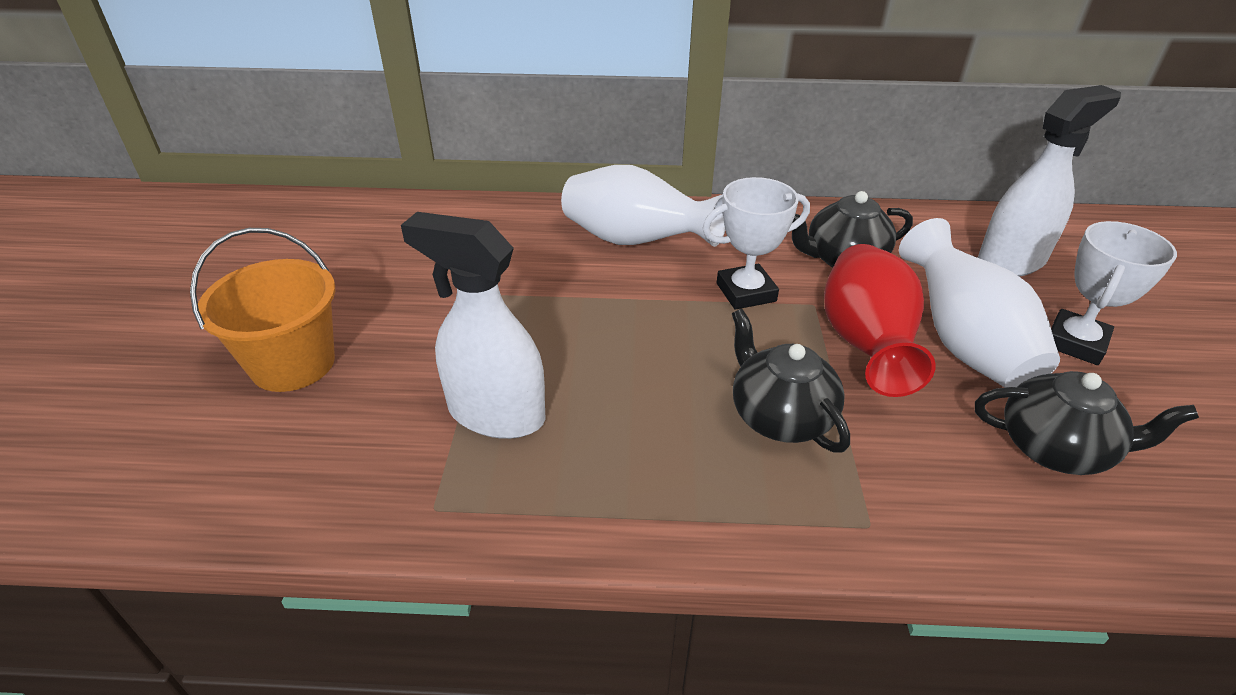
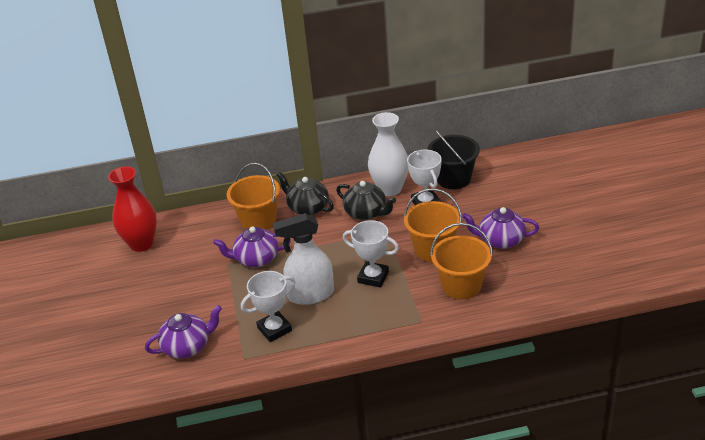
black bucket: 0 -> 1
black teapot: 3 -> 2
orange bucket: 1 -> 3
purple teapot: 0 -> 3
white spray bottle: 2 -> 1
white trophy: 2 -> 3
white vase: 2 -> 1

